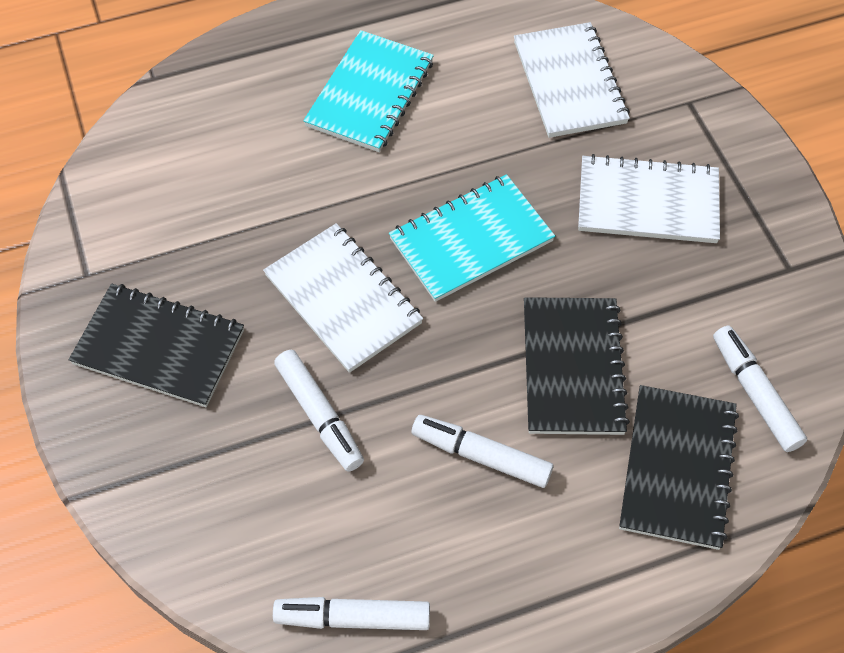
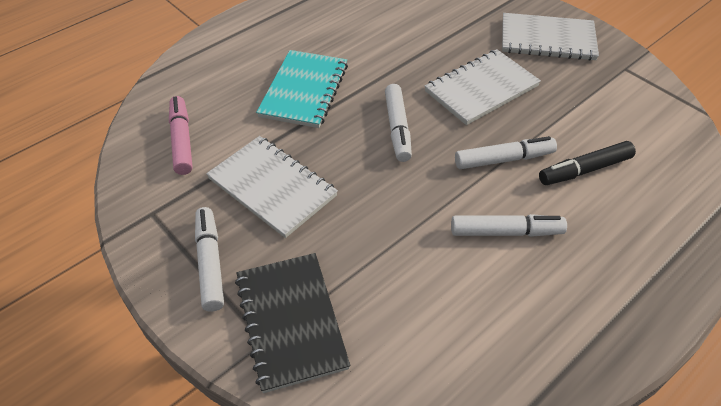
black marker: 0 -> 1
black notebook: 3 -> 1
pink marker: 0 -> 1
turquoise notebook: 2 -> 1

